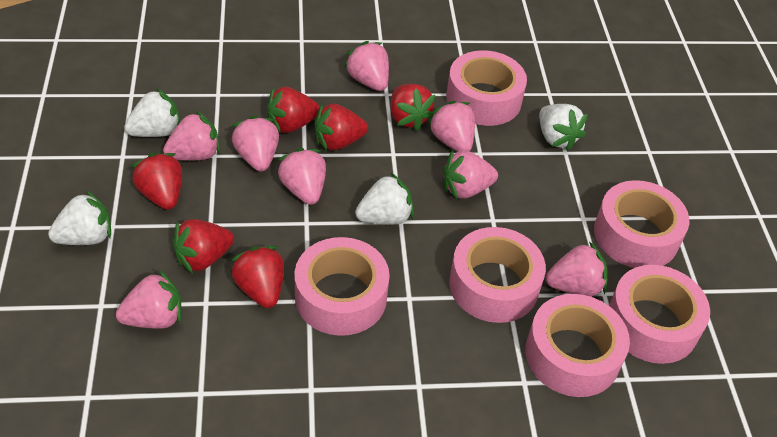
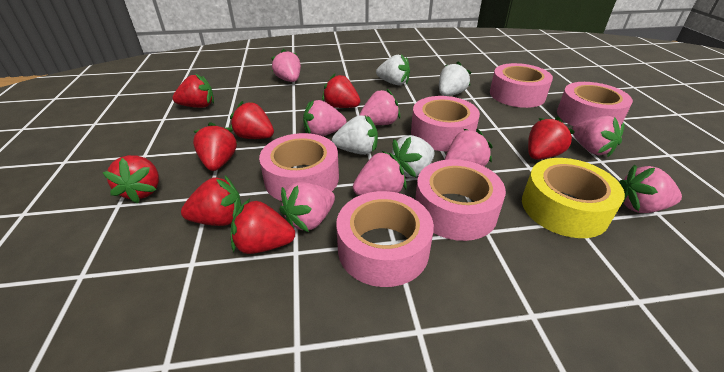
red strawberry: 6 -> 8
yellow tape: 0 -> 1

